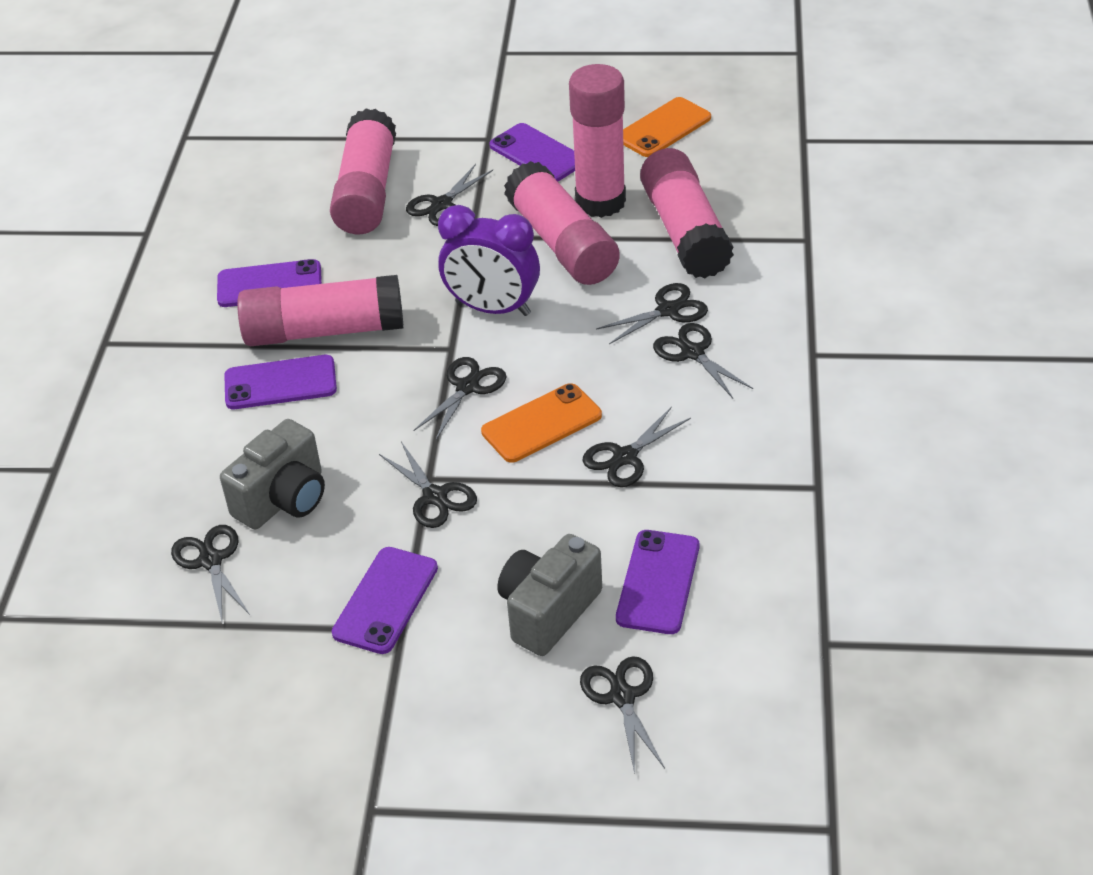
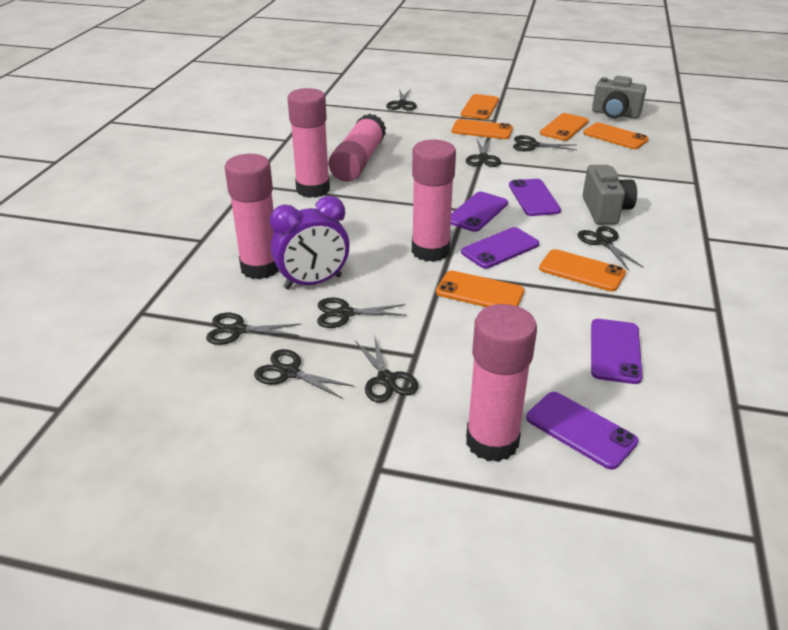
orange phone: 2 -> 6

